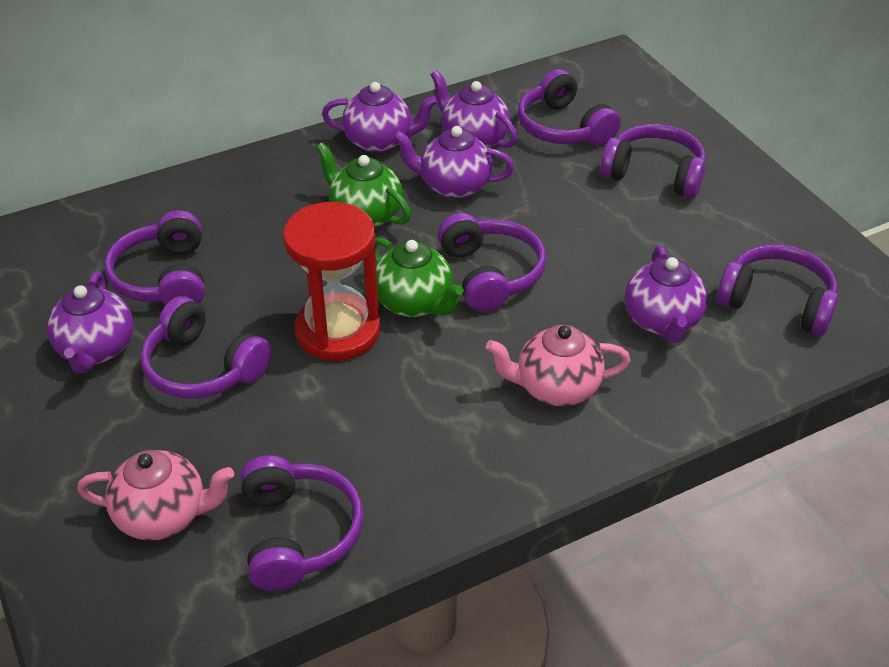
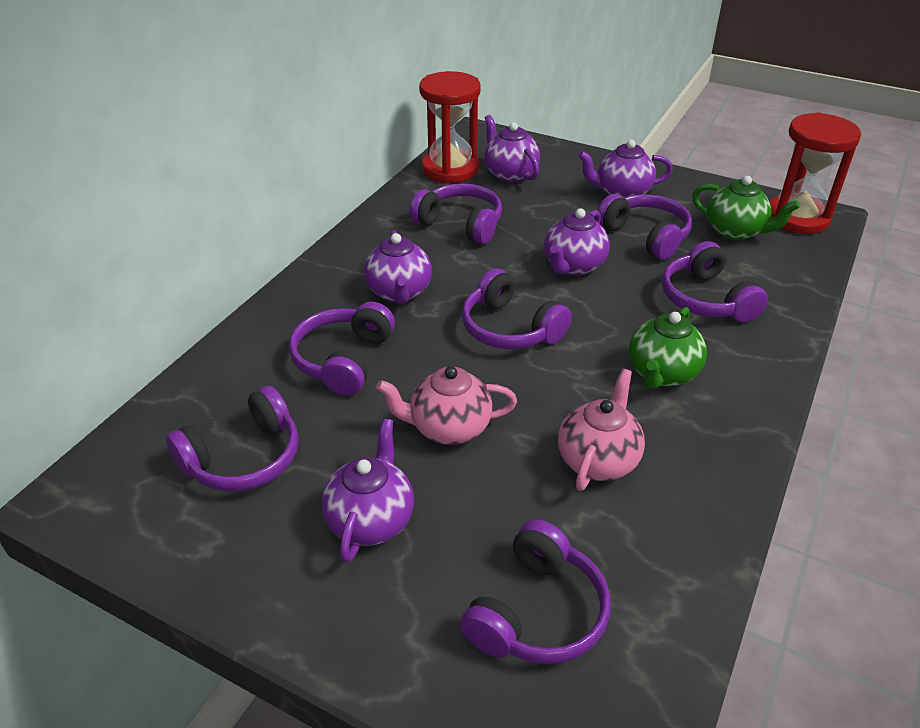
red hourglass: 1 -> 2

